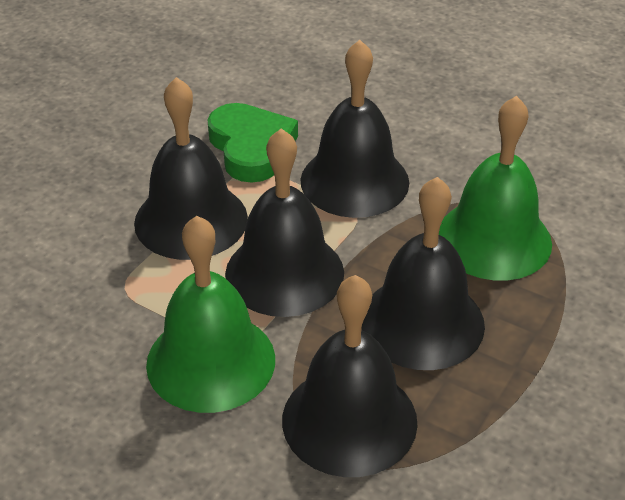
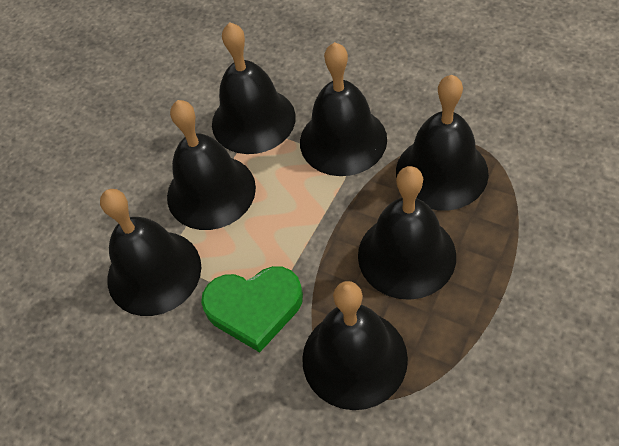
black bell: 5 -> 7
green bell: 2 -> 0

